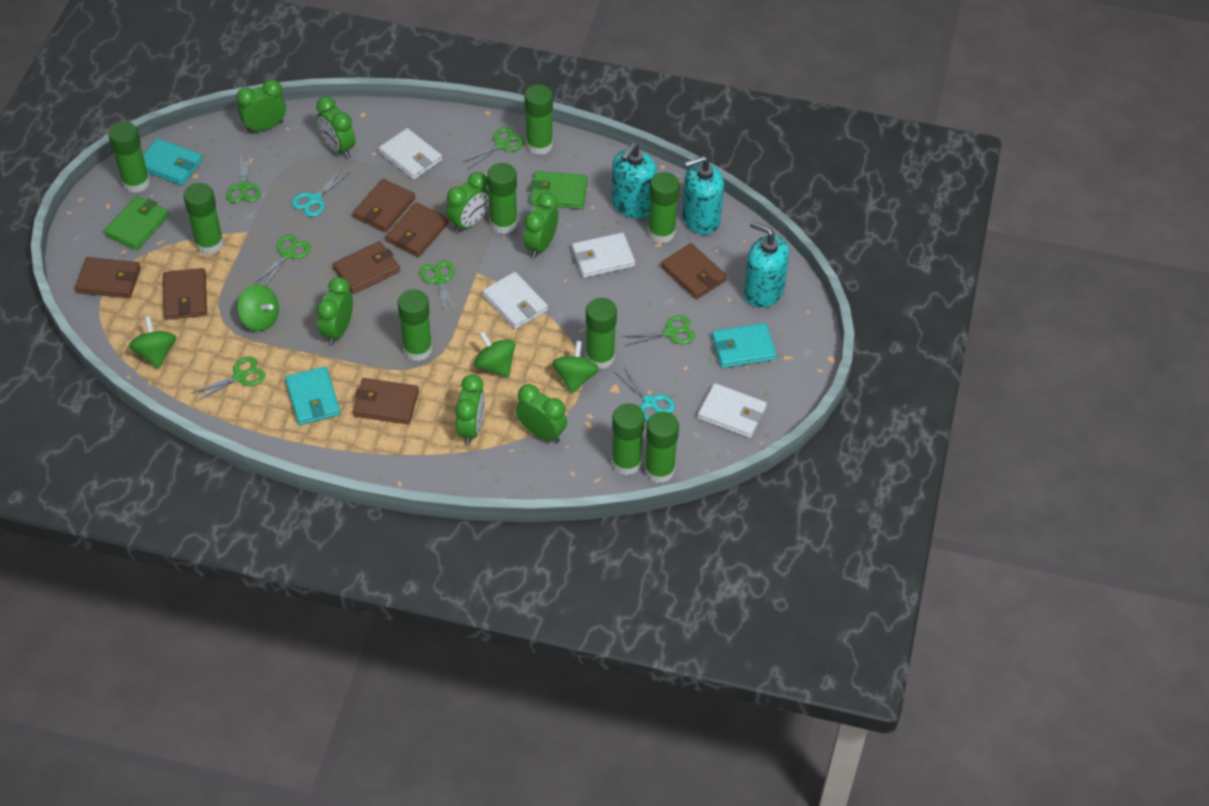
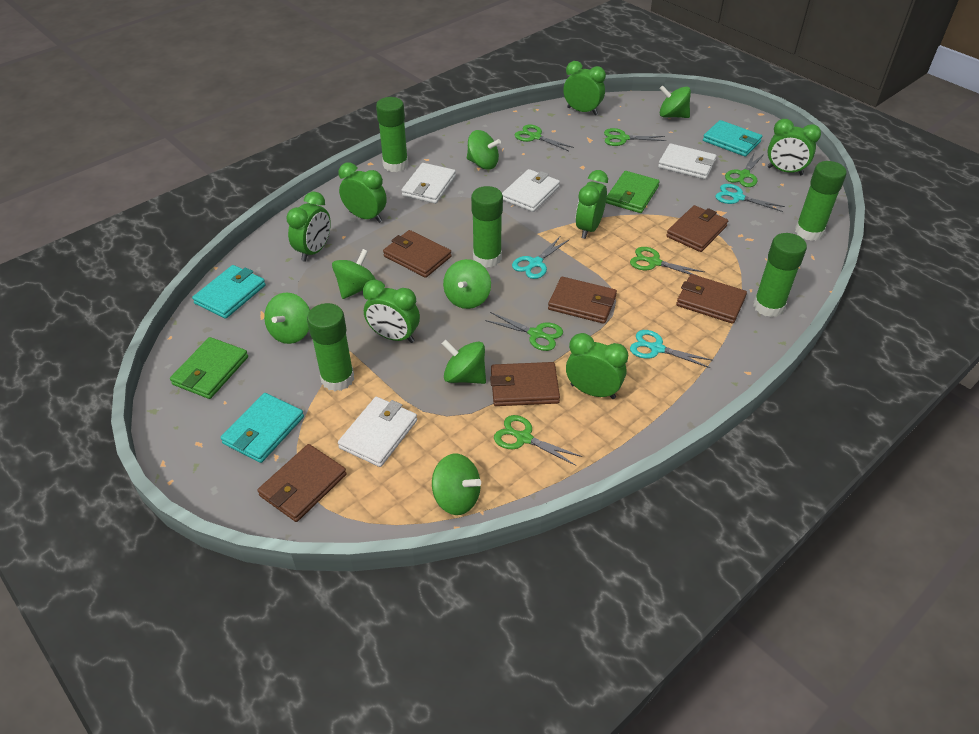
brown wallet: 7 -> 6
green glue stick: 9 -> 5
green spinning top: 4 -> 7
turquoise scissors: 2 -> 3
turquoise soap dispenser: 3 -> 0

